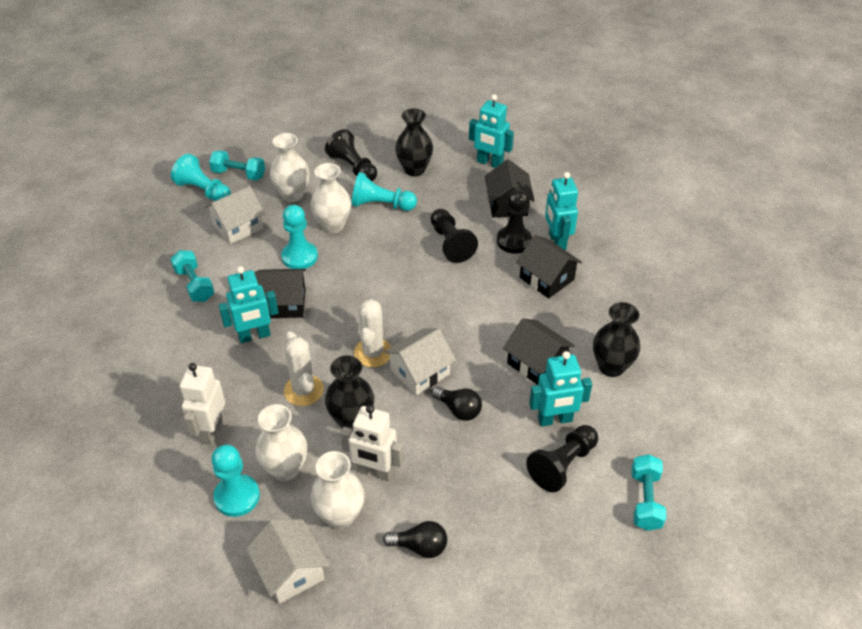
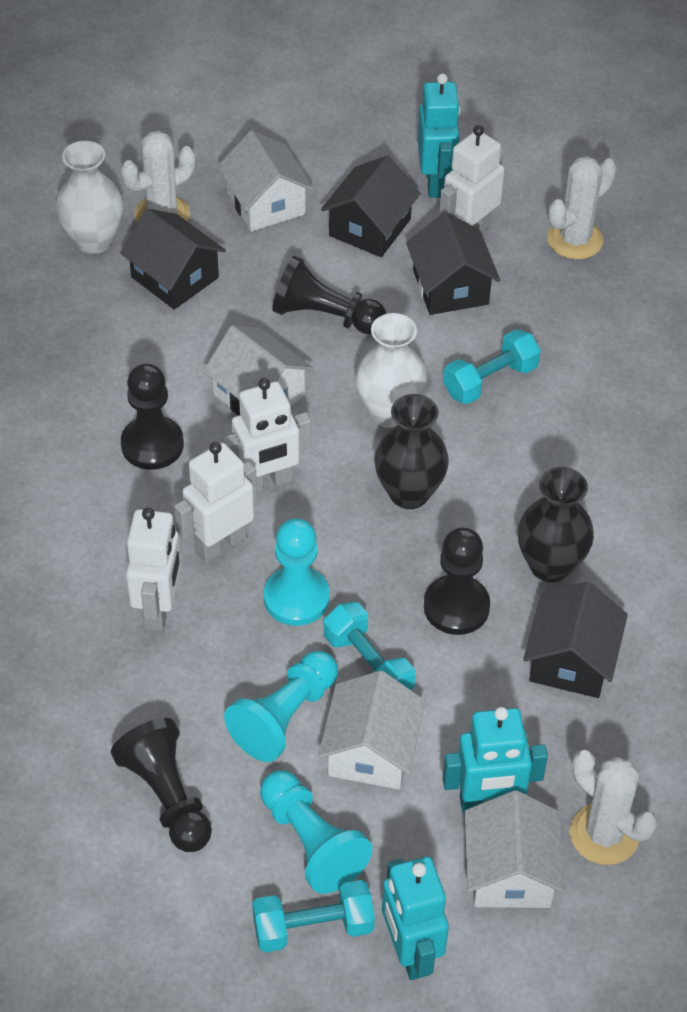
black light bulb: 2 -> 0
black vase: 3 -> 2
turquoise pawn: 4 -> 3
turquoise robot: 4 -> 3
white cactus: 2 -> 3
white house: 3 -> 4
white robot: 2 -> 4
white vase: 4 -> 2

